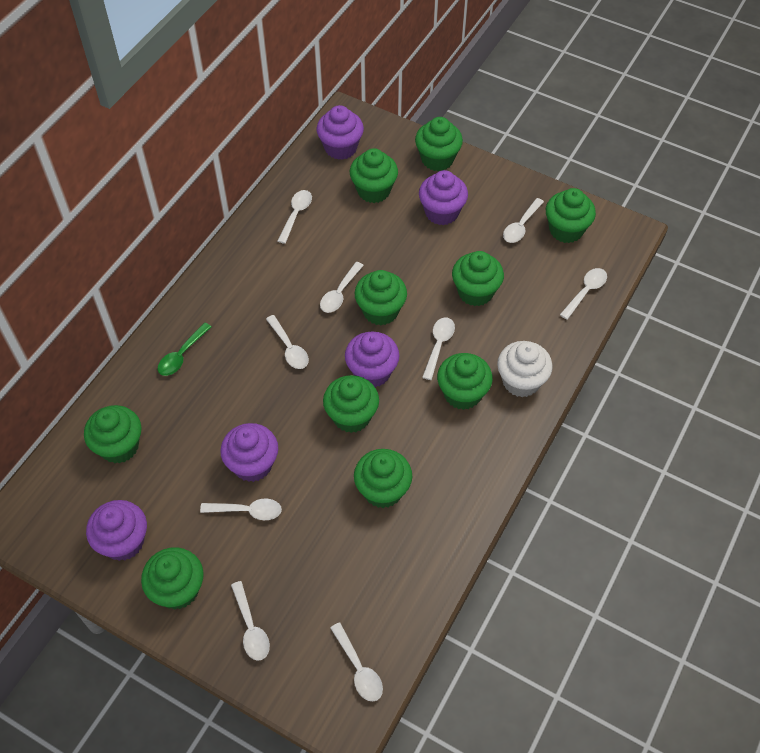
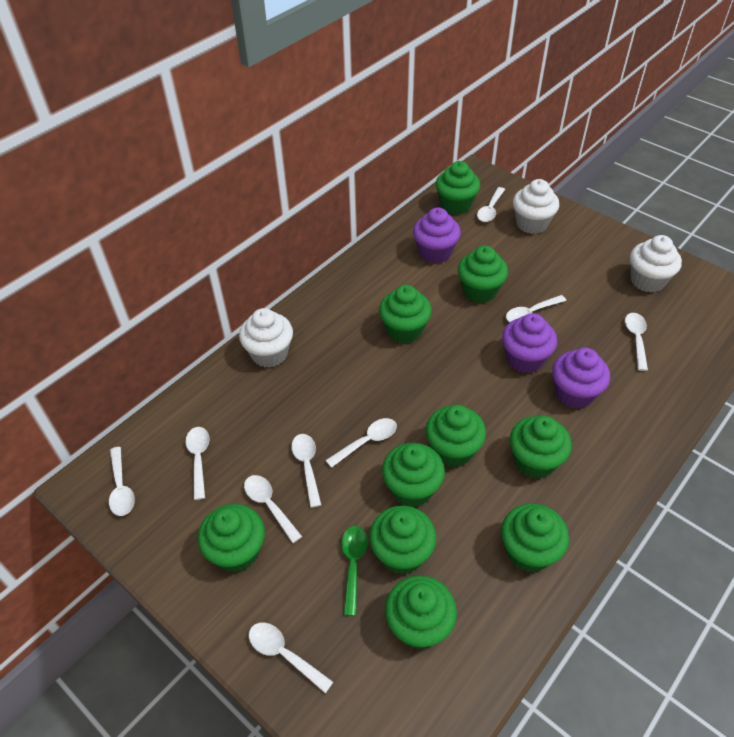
purple cupcake: 5 -> 3
white cupcake: 1 -> 3

